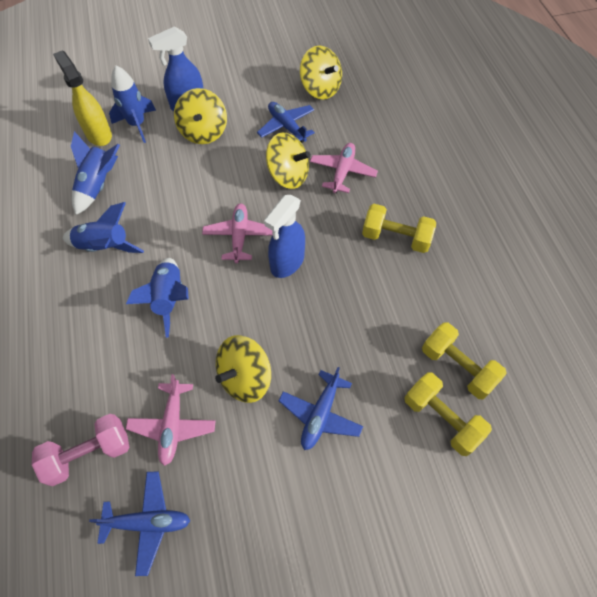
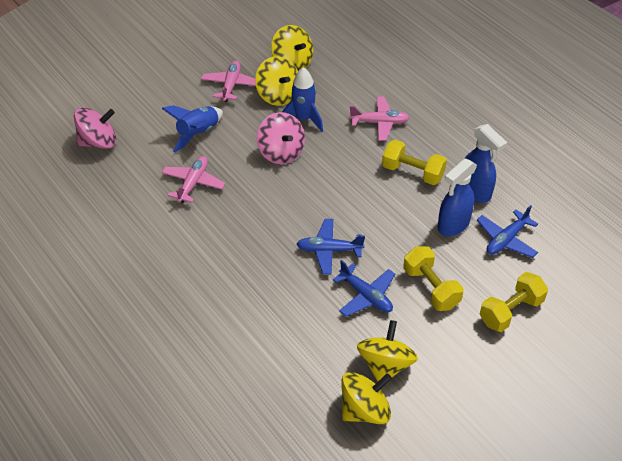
blue rocket: 4 -> 2
pink dumbbell: 1 -> 0
pink spinning top: 0 -> 2
yellow spray bottle: 1 -> 0

